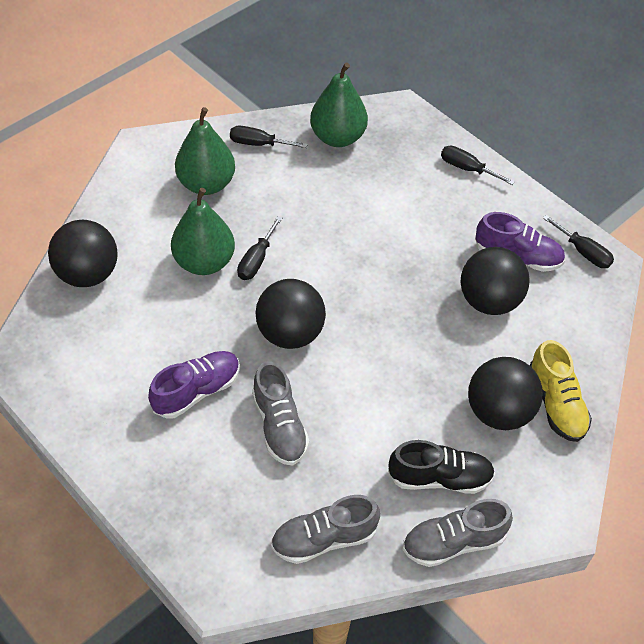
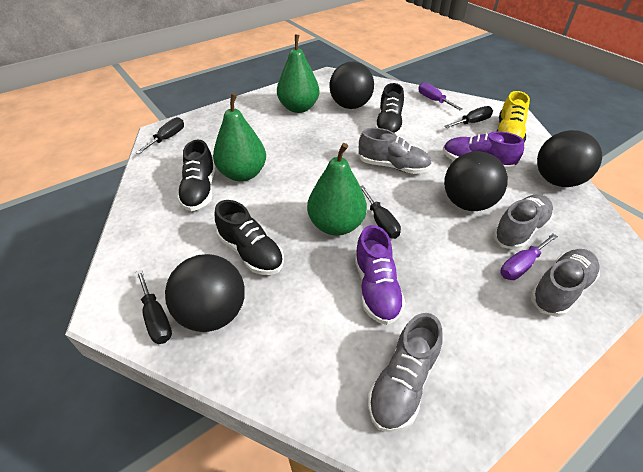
black shoe: 1 -> 3
grey shoe: 3 -> 4
purple screwdriver: 0 -> 2

